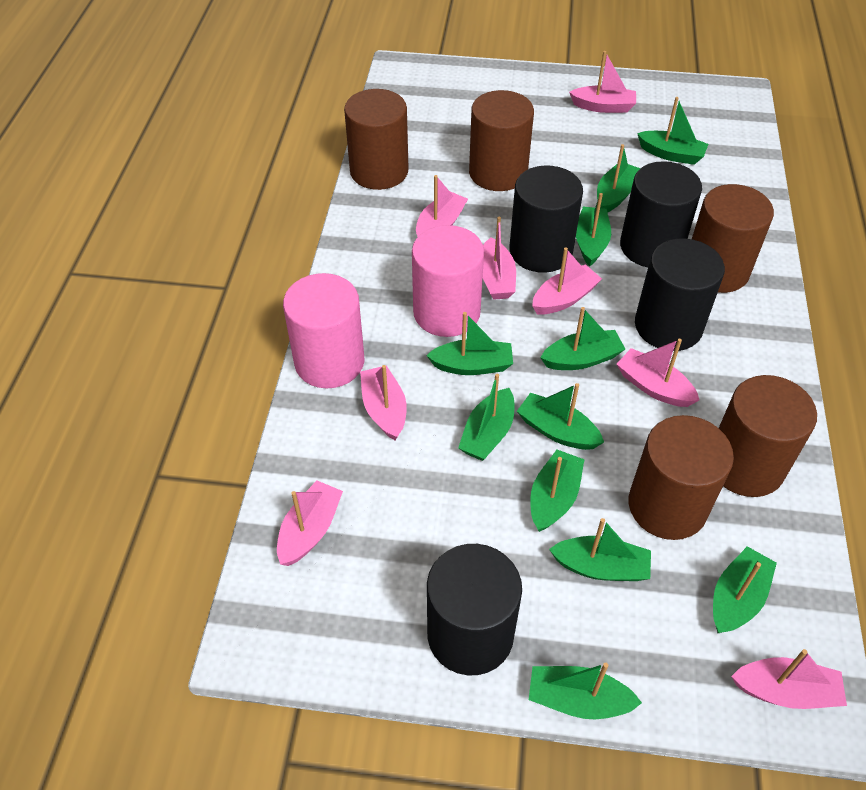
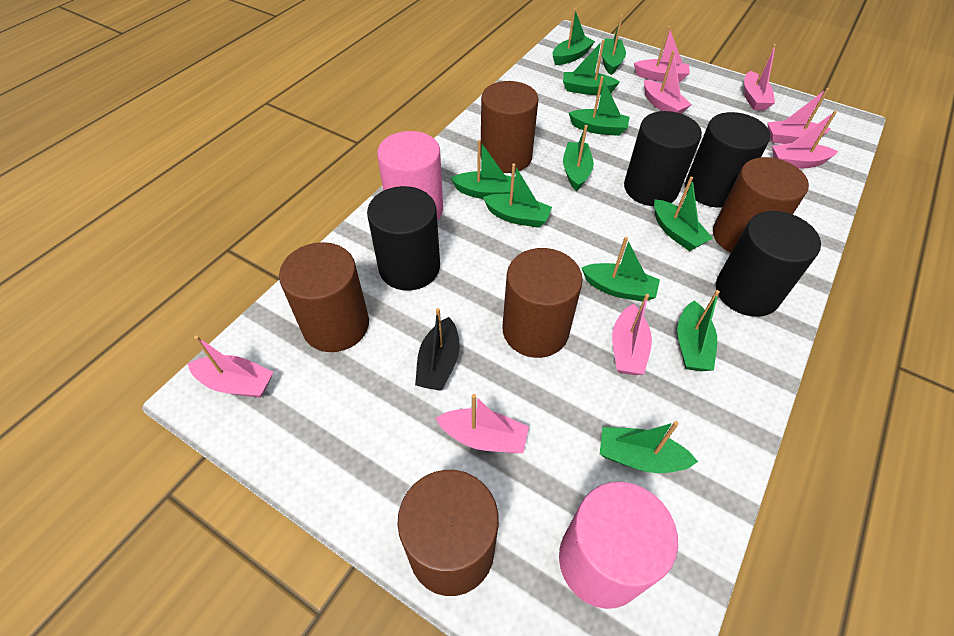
black boat: 0 -> 1

